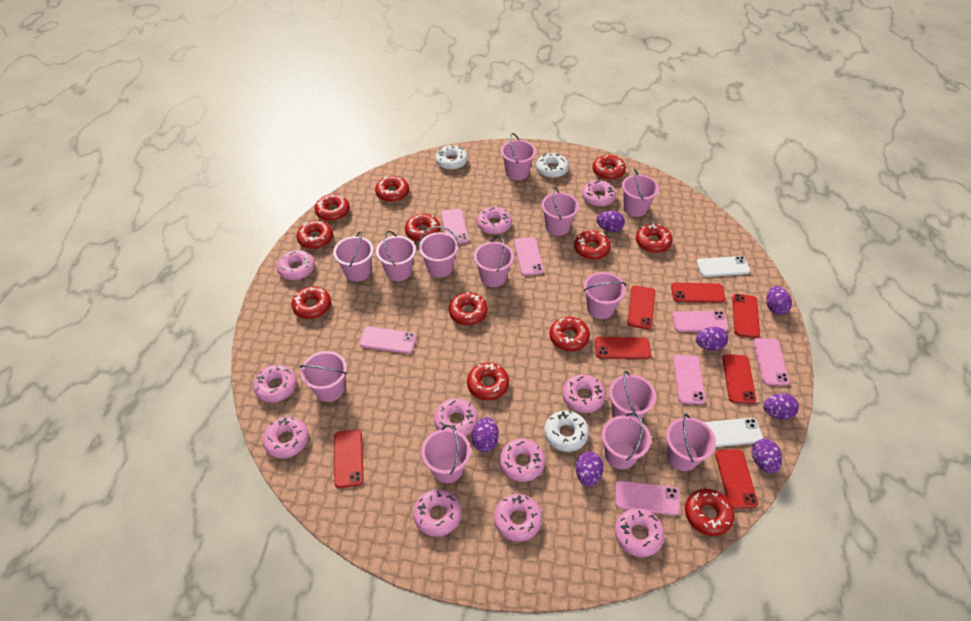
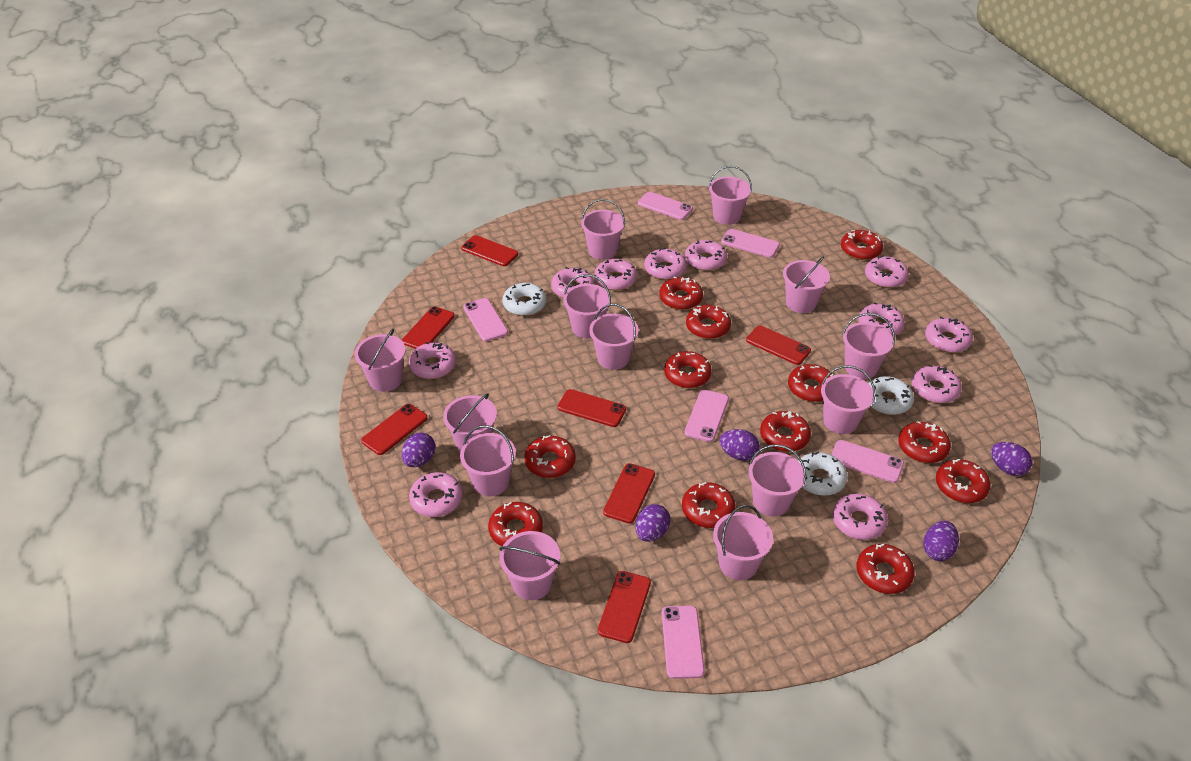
pink phone: 7 -> 6
purple egg: 7 -> 5
white phone: 2 -> 0

